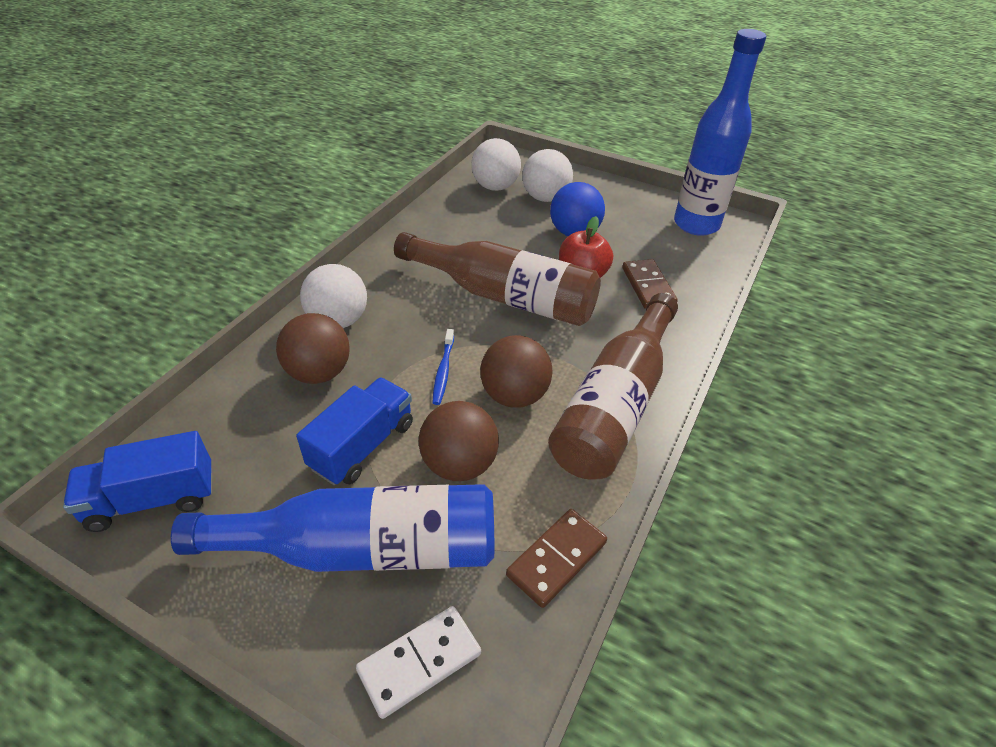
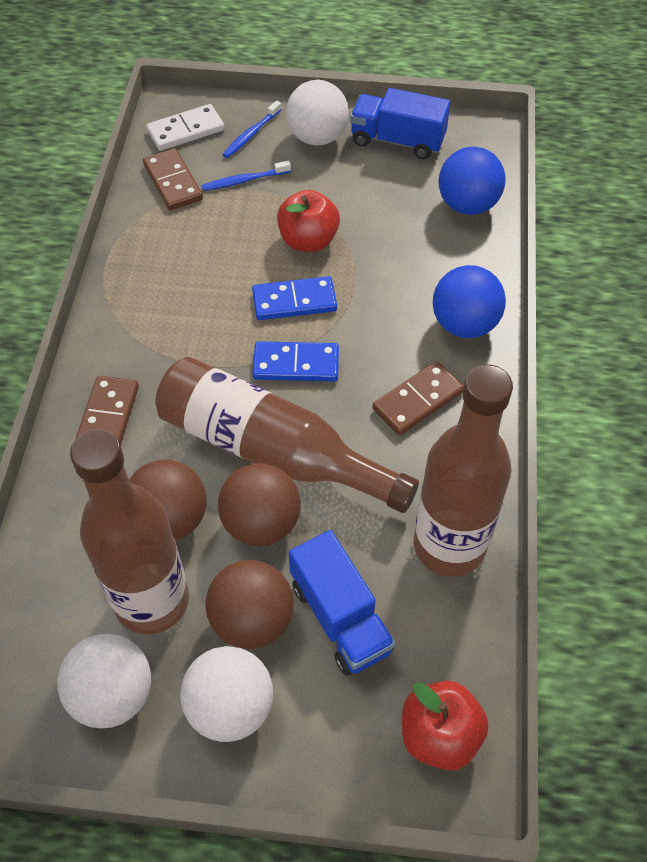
blue ball: 1 -> 2
blue bottle: 2 -> 0
blue domino: 0 -> 2
blue toothbrush: 1 -> 2
brown bottle: 2 -> 3
brown domino: 2 -> 3
red apple: 1 -> 2

